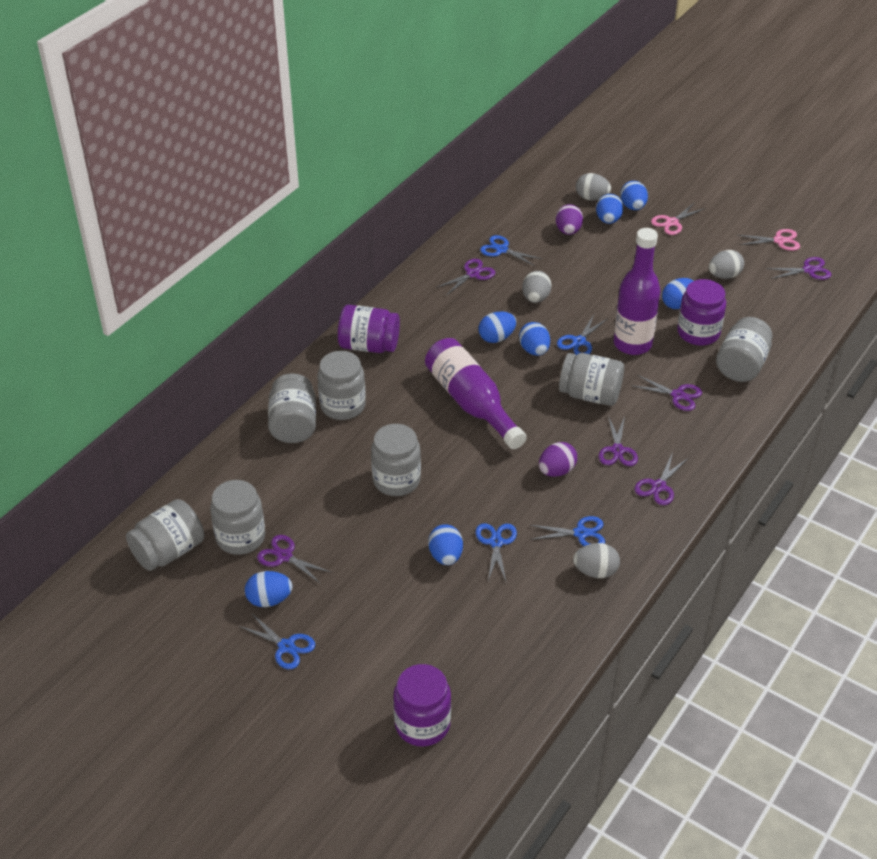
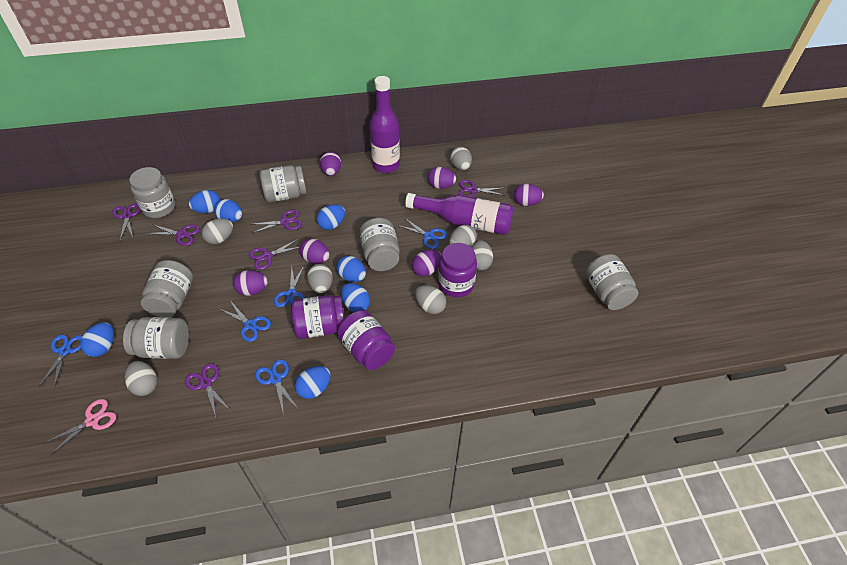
grey egg: 4 -> 7
grey jar: 7 -> 6
pink scissors: 2 -> 1
purple egg: 2 -> 6

